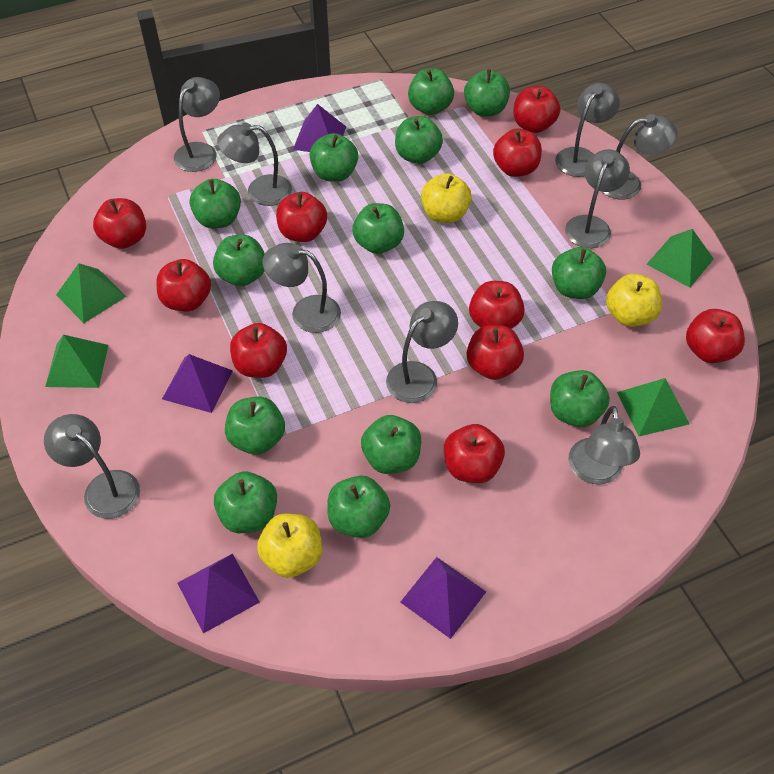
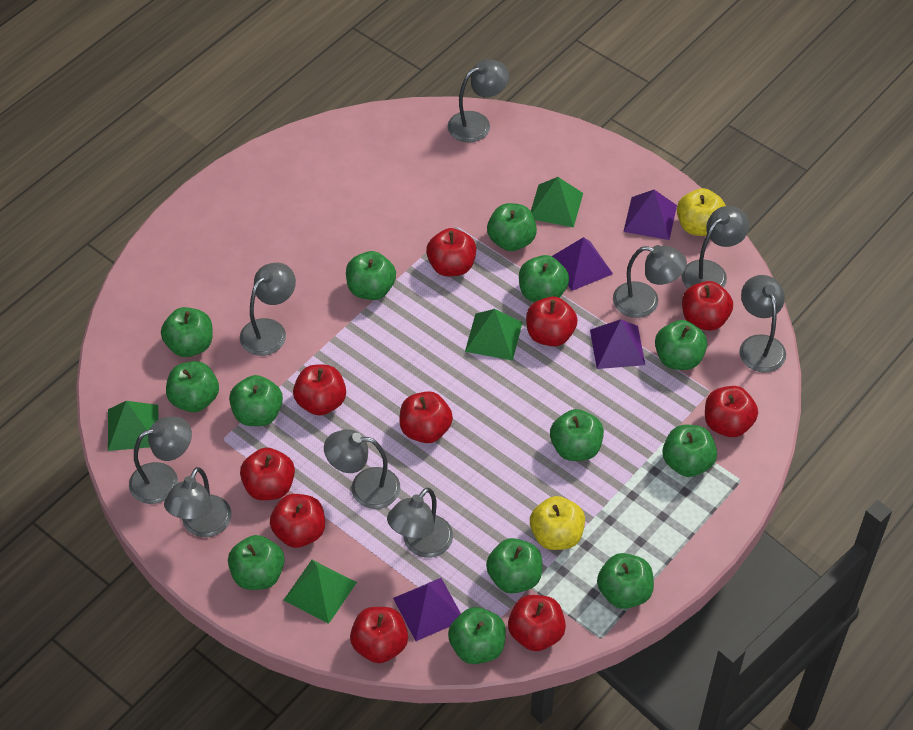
yellow apple: 3 -> 2

